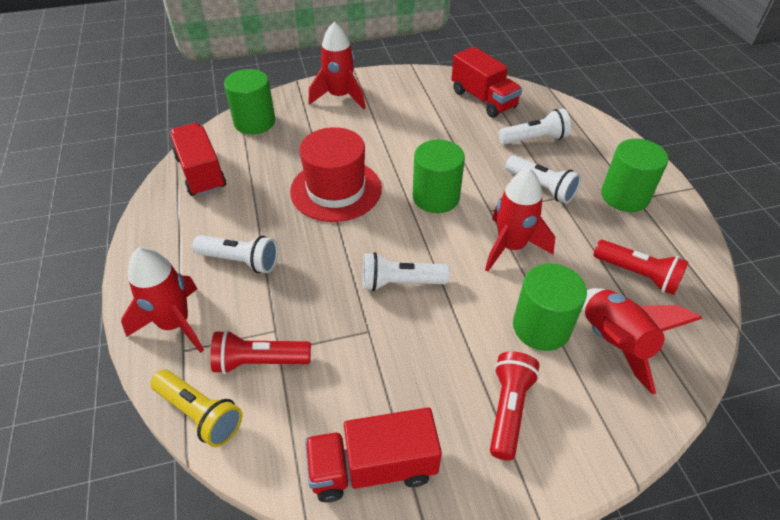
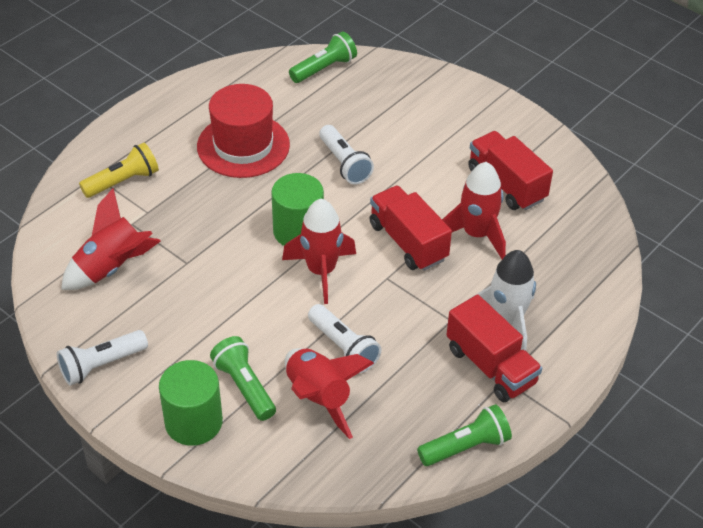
green cylinder: 4 -> 2
green flashlight: 0 -> 3
red flashlight: 3 -> 0
white flashlight: 4 -> 3
white rocket: 0 -> 1

